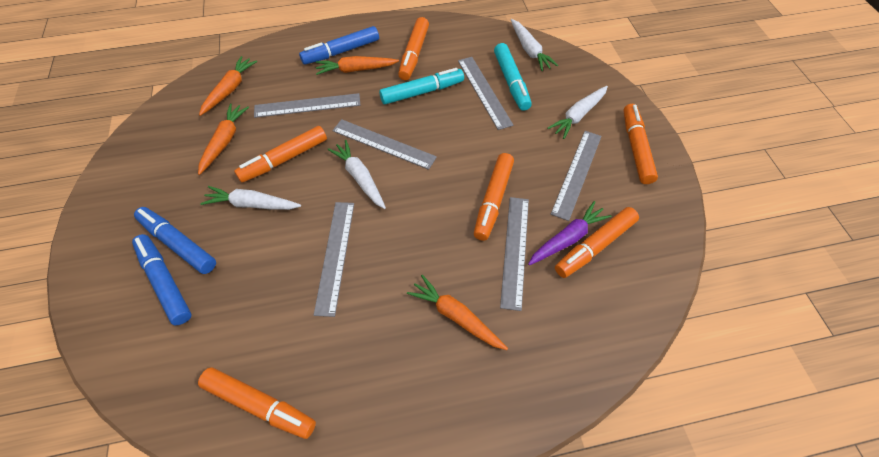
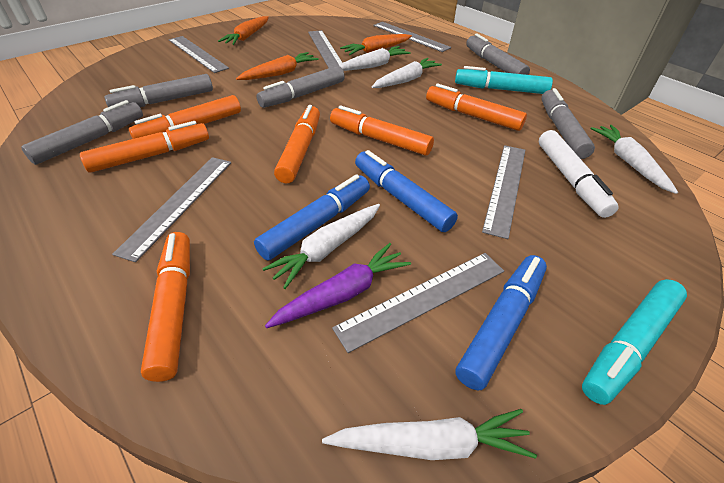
grey marker: 0 -> 5
orange carrot: 4 -> 3
white carrot: 4 -> 5
white marker: 0 -> 1

